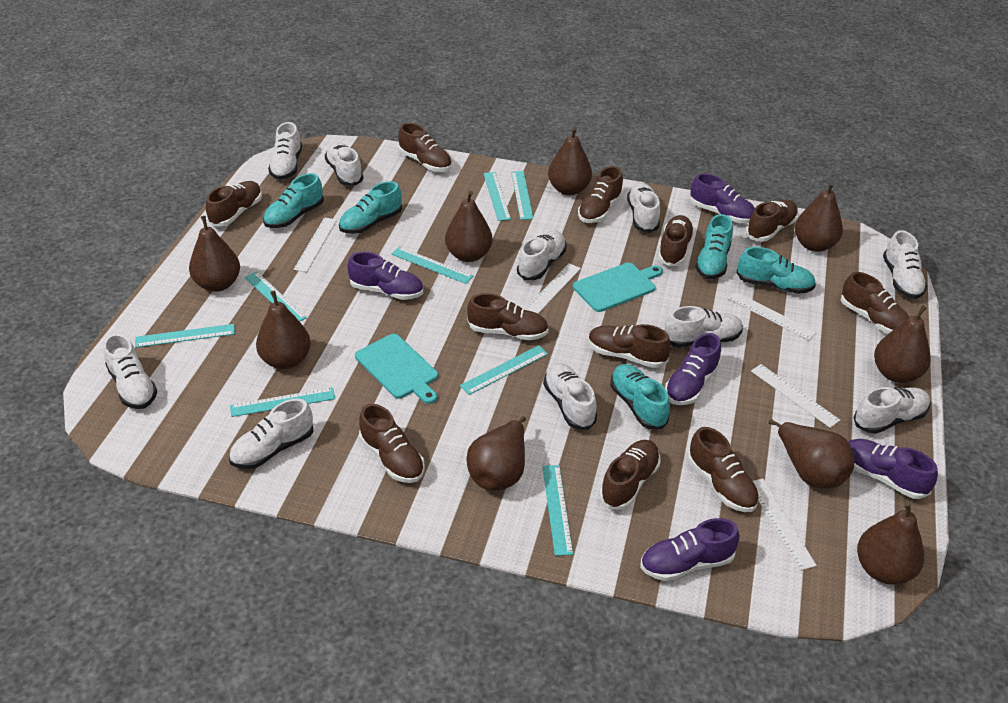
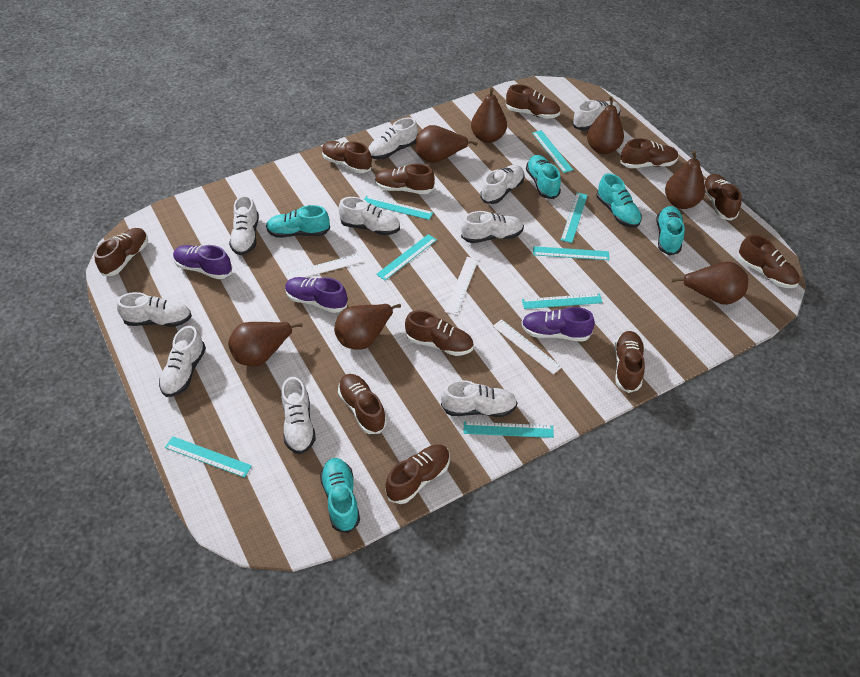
brown pear: 9 -> 7
purple shoe: 5 -> 3
turquoise cutting board: 2 -> 0
white ruler: 5 -> 3

